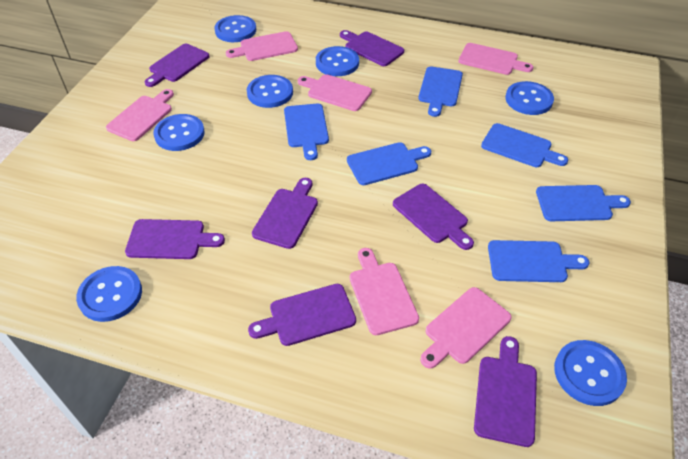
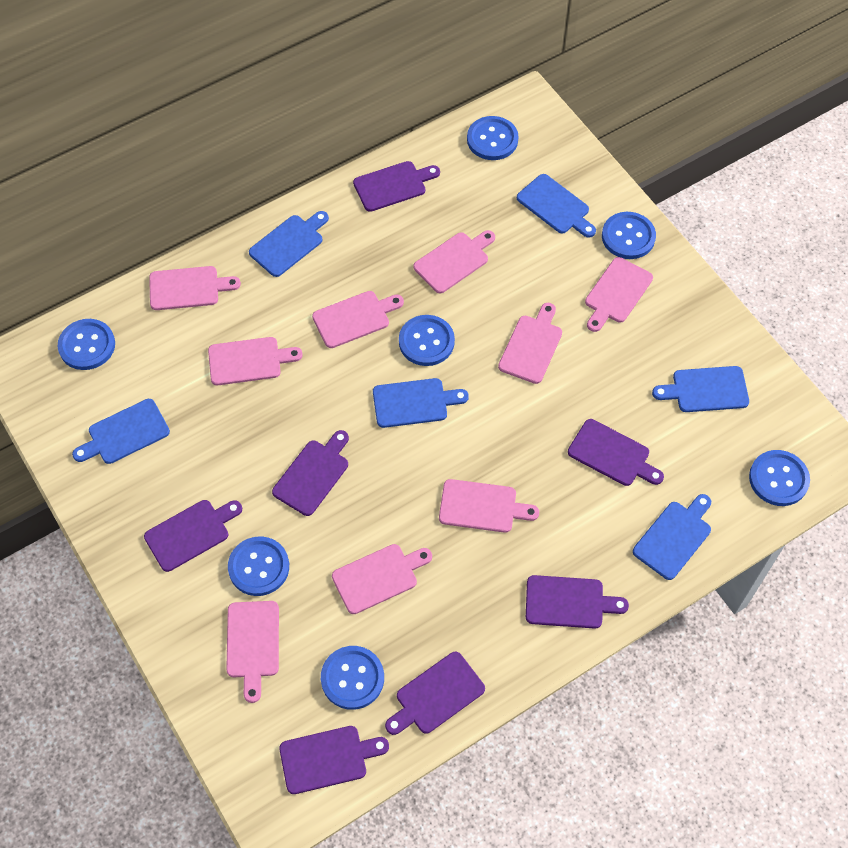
pink cutting board: 6 -> 9

